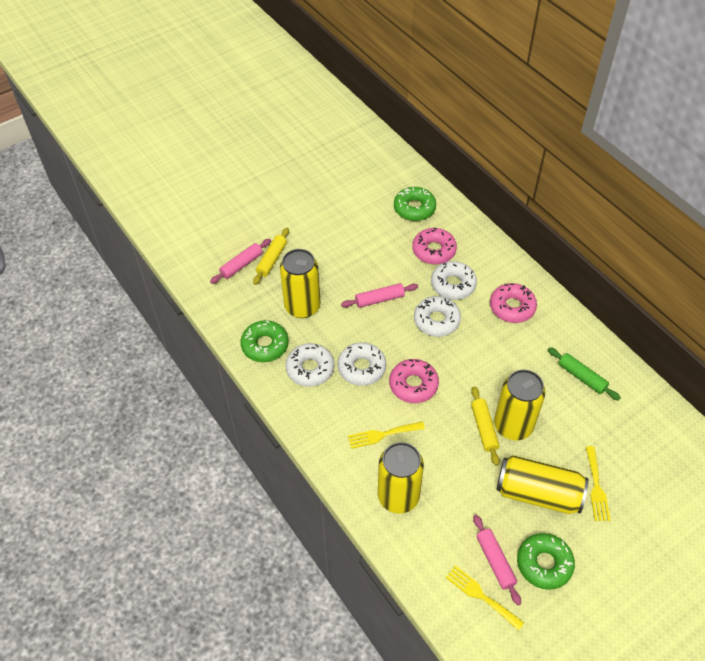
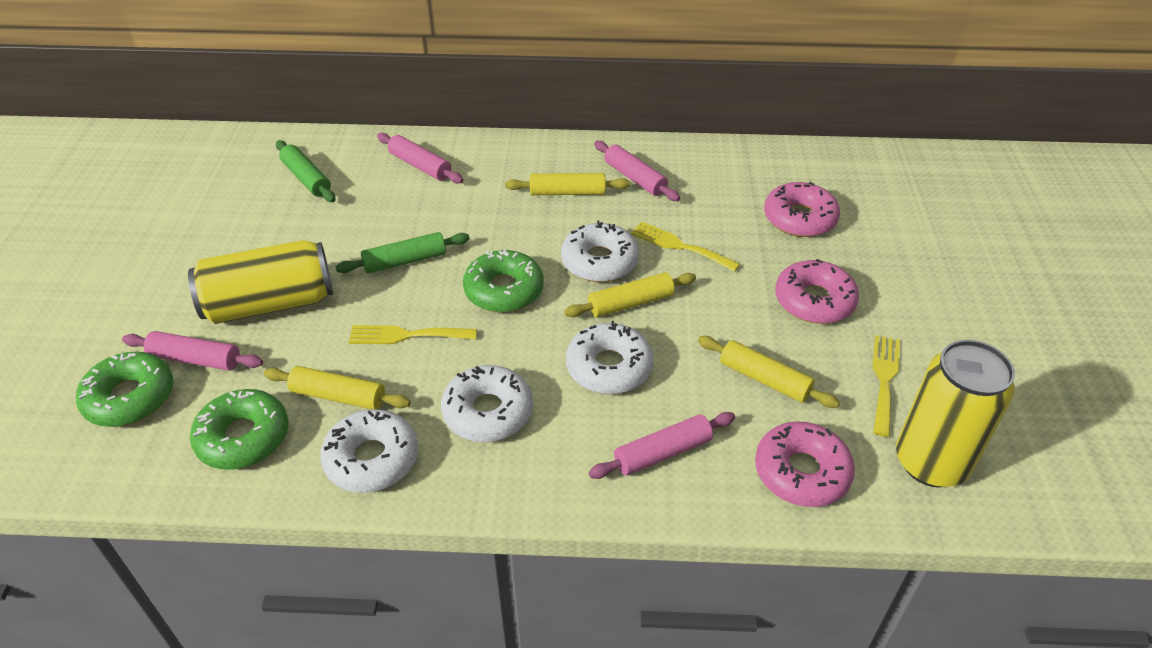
green rolling pin: 1 -> 2
pink rolling pin: 3 -> 4
yellow can: 4 -> 2
yellow rolling pin: 2 -> 4

